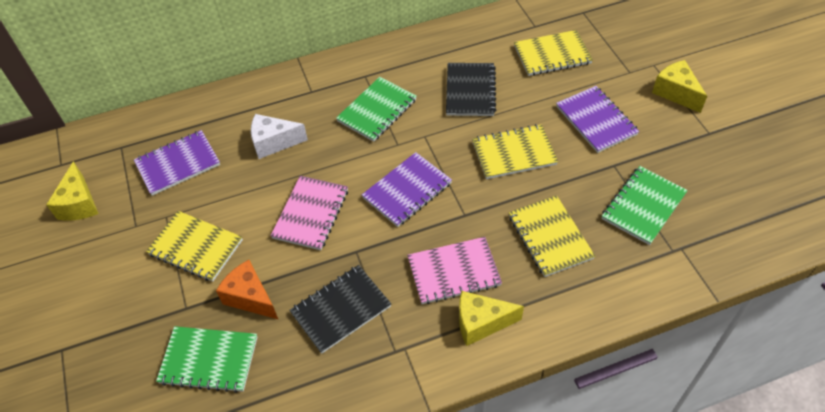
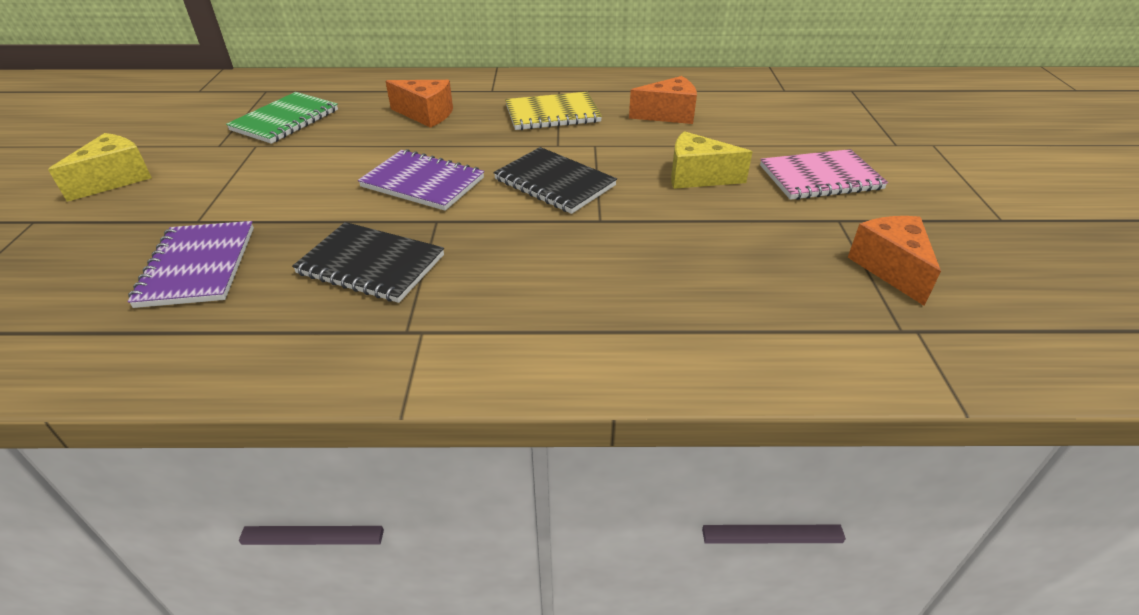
green notebook: 3 -> 1
orange cheese: 1 -> 3
pink notebook: 2 -> 1
purple notebook: 3 -> 2
white cheese: 1 -> 0
yellow cheese: 3 -> 2
yellow notebook: 4 -> 1

